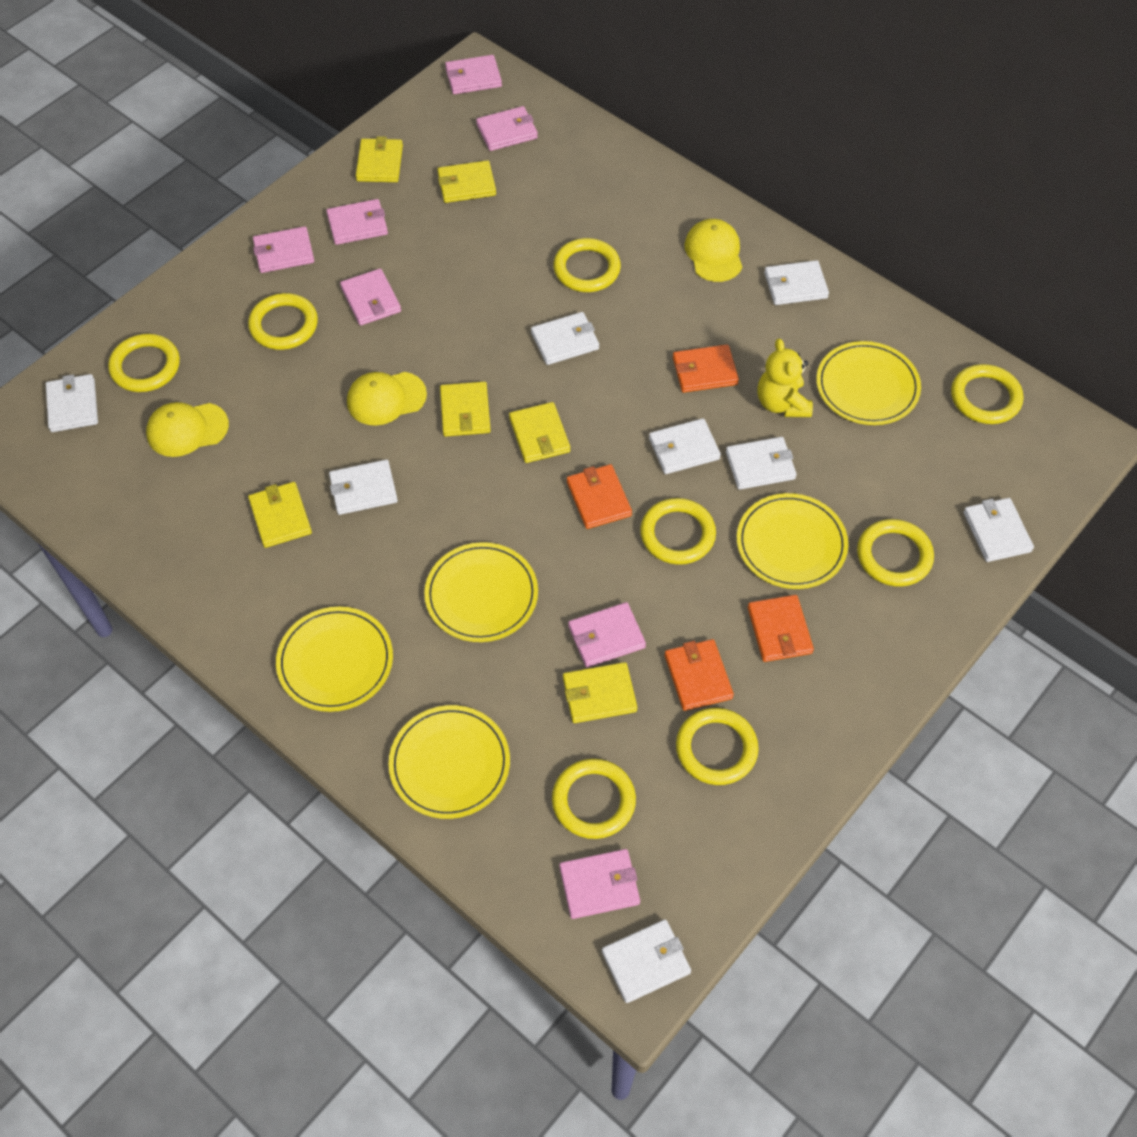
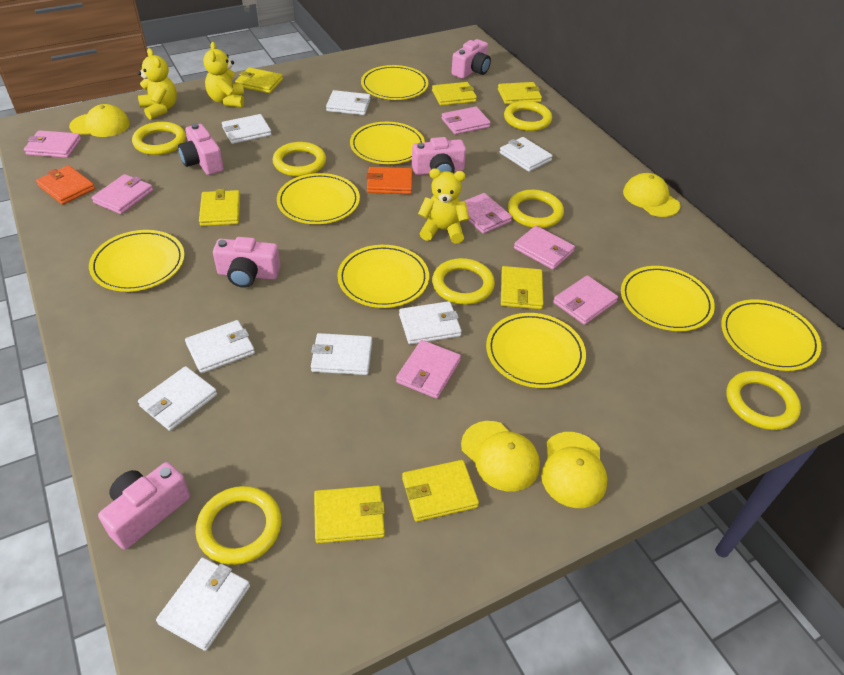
orange wallet: 4 -> 2
pink camera: 0 -> 5
yellow cap: 3 -> 4
yellow plate: 5 -> 8
yellow ring: 8 -> 7
yellow teddy bear: 1 -> 3
yellow wallet: 6 -> 7

